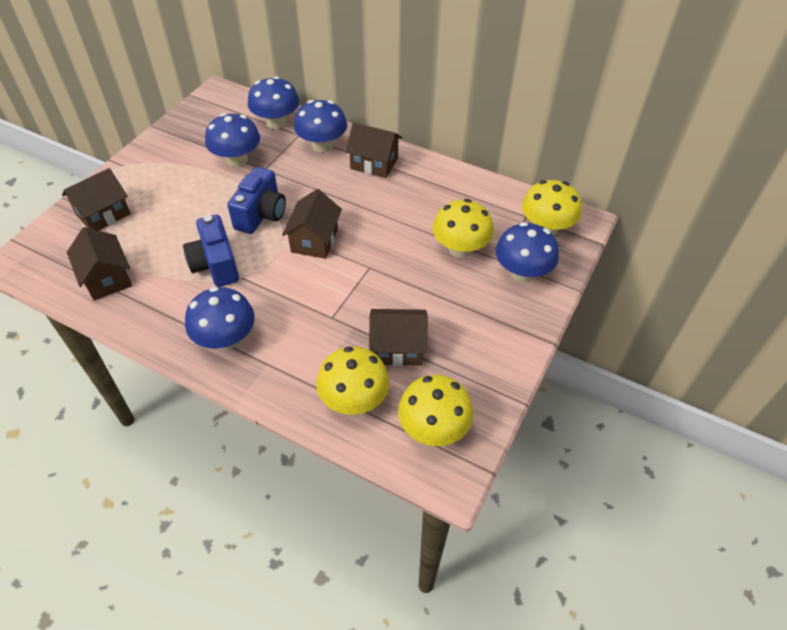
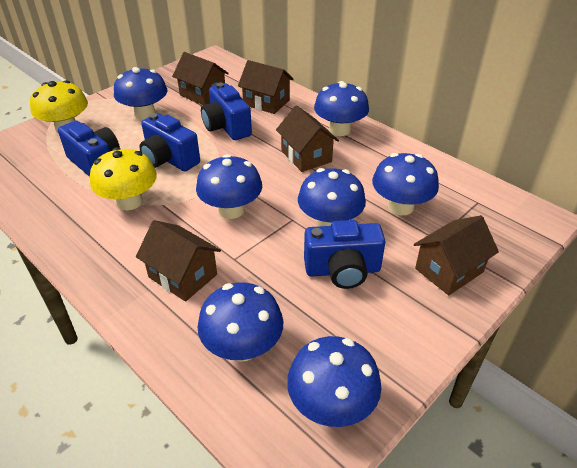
blue camera: 2 -> 4
blue mushroom: 5 -> 7
yellow mushroom: 4 -> 2

